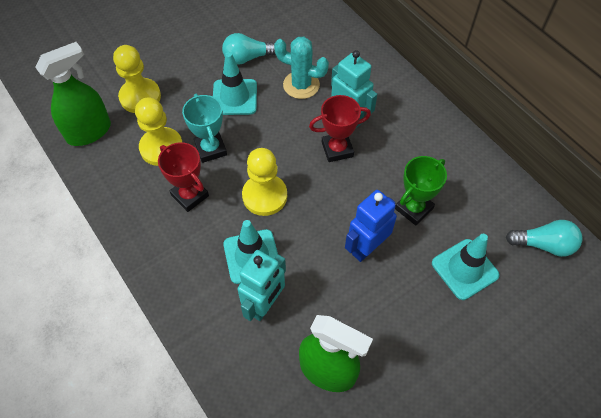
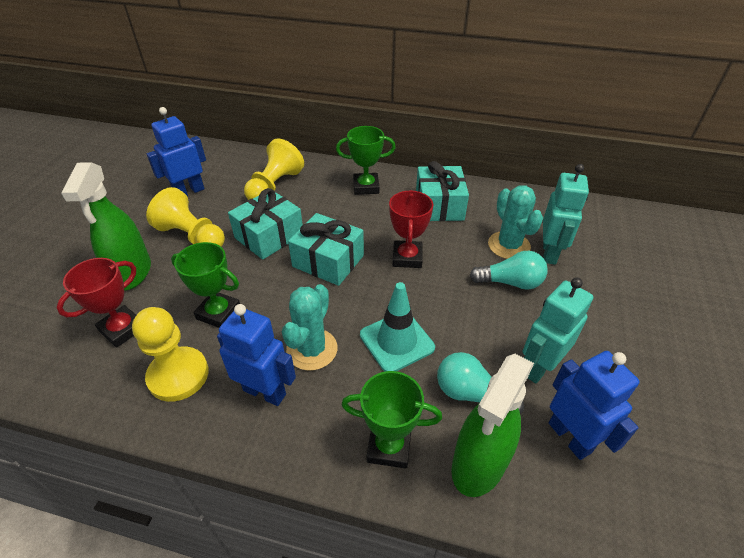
blue robot: 1 -> 3
green trophy: 1 -> 3
turquoise cactus: 1 -> 2
turquoise gift: 0 -> 3
turquoise traffic cone: 3 -> 1
turquoise trophy: 1 -> 0

